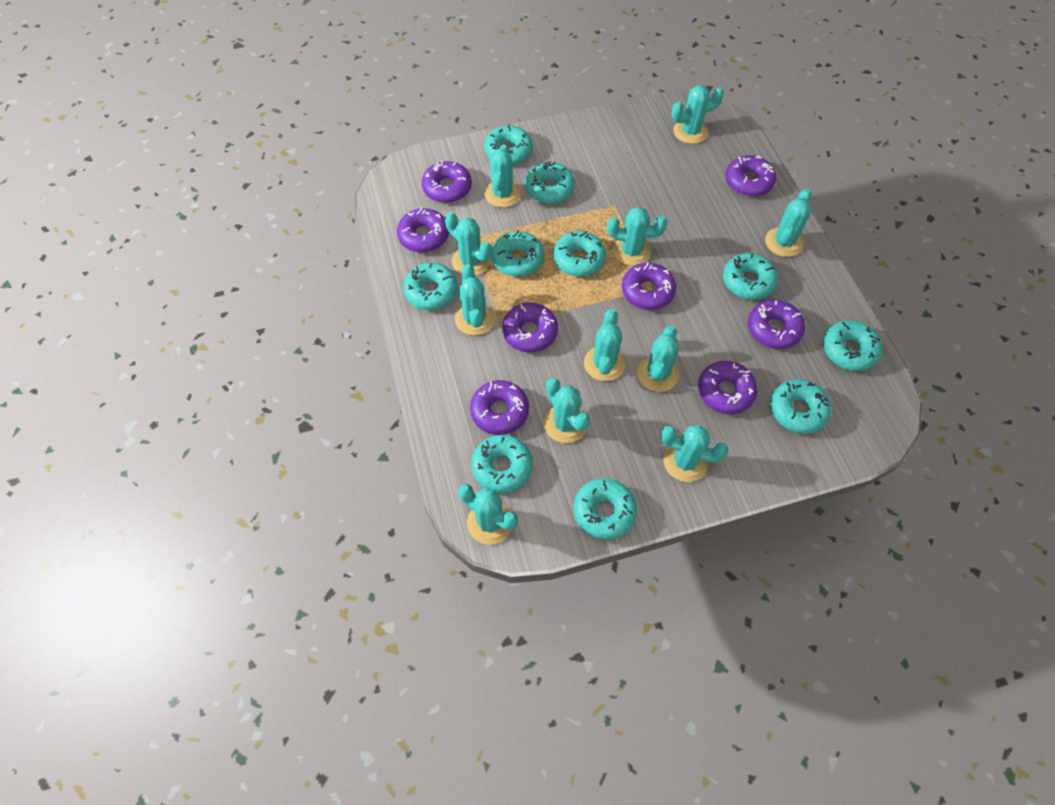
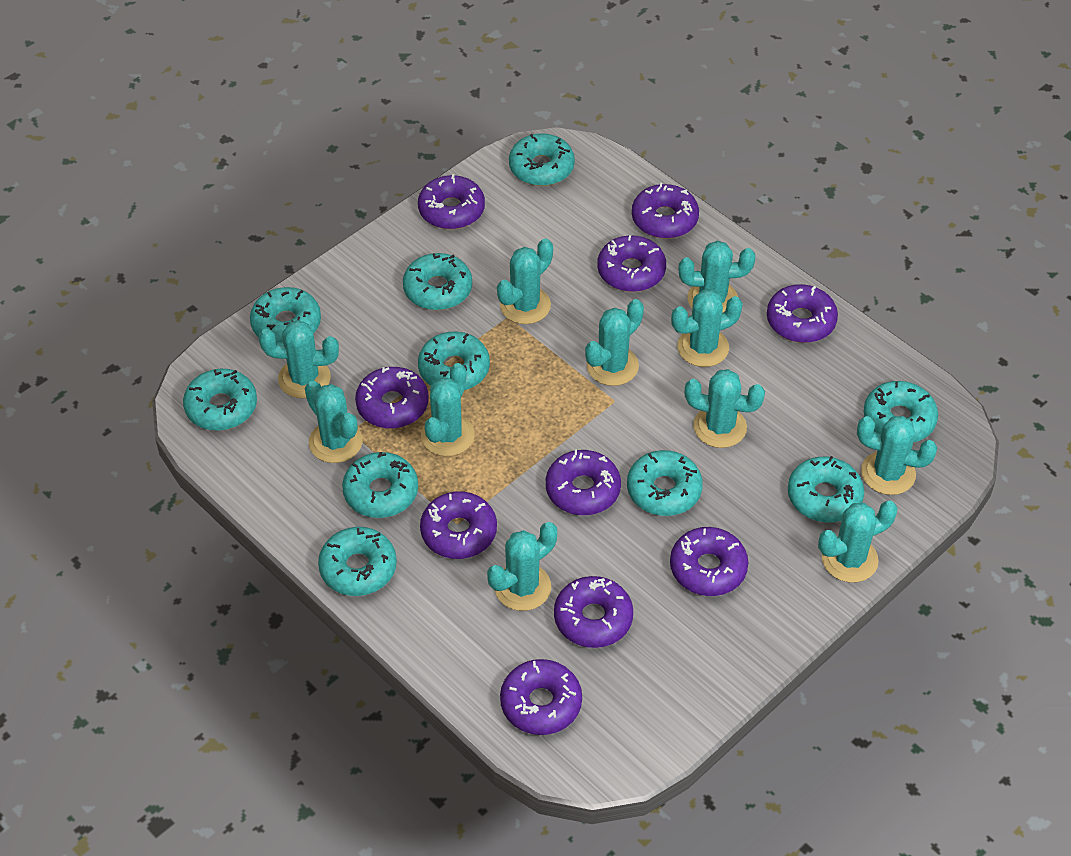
purple donut: 8 -> 10

